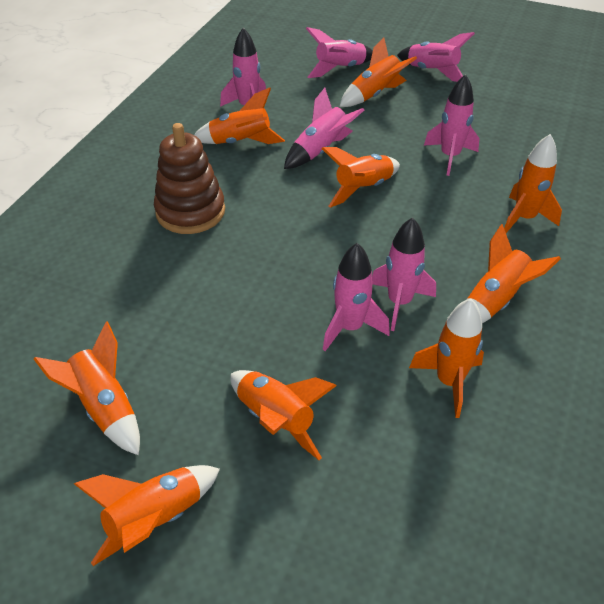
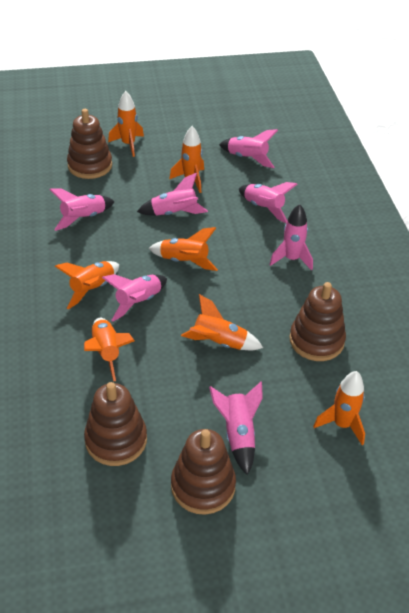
brown stacking toy: 1 -> 4
orange rocket: 9 -> 7

